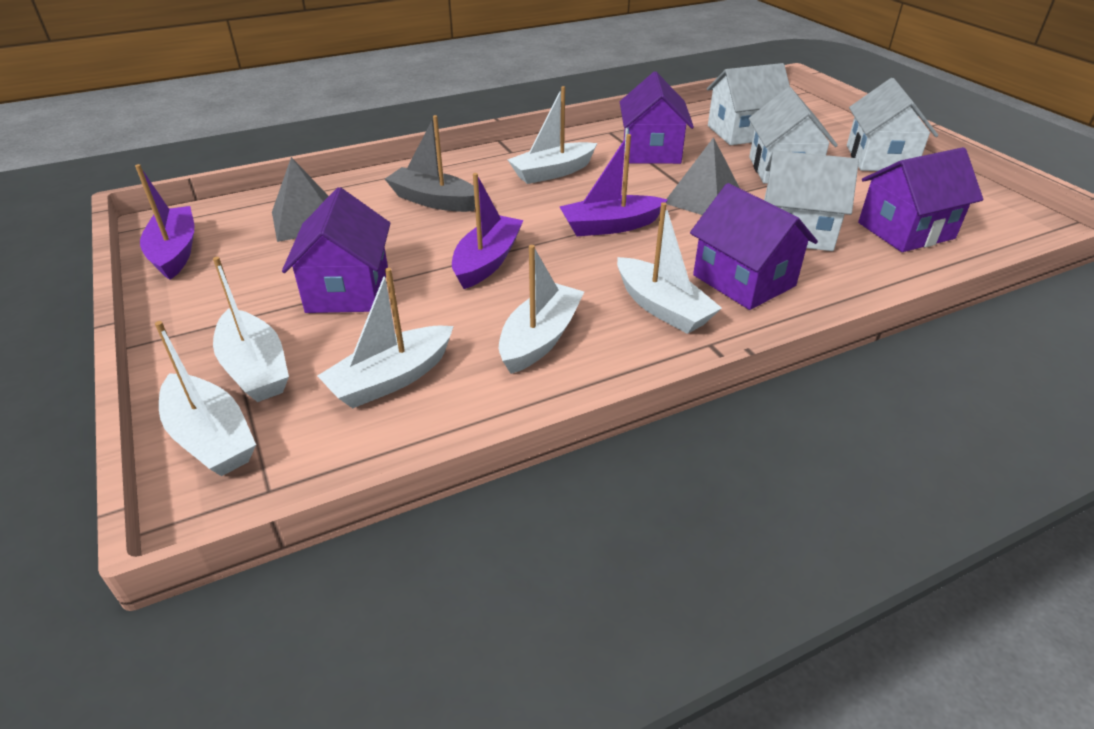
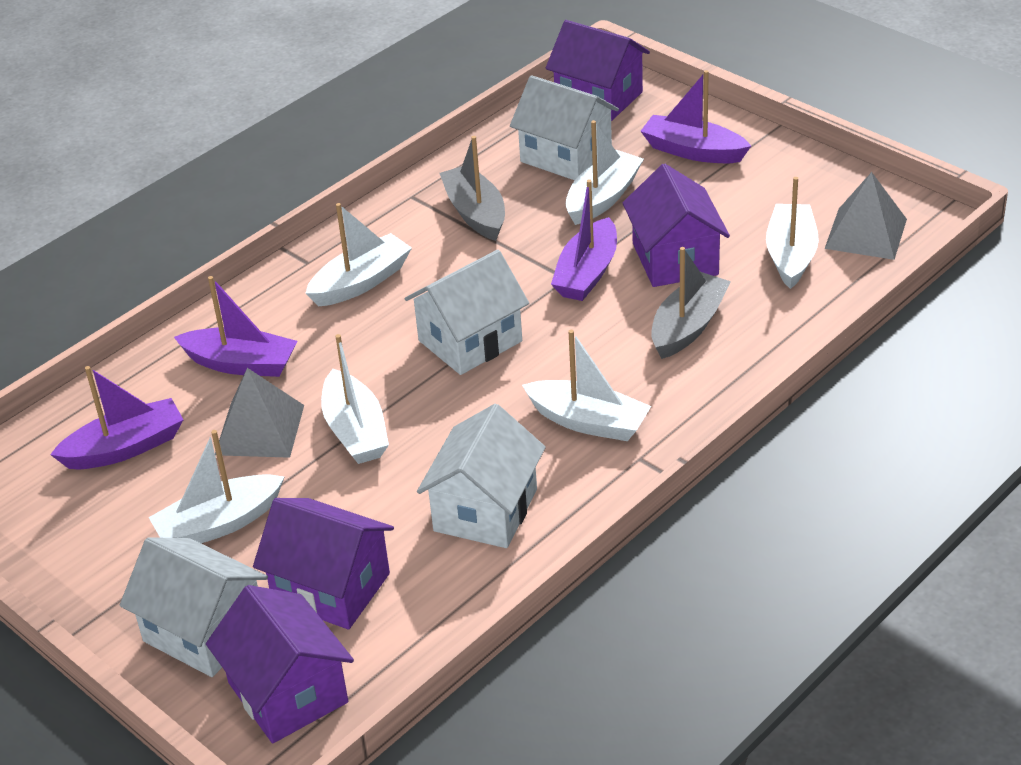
grey boat: 1 -> 2
purple boat: 3 -> 4

